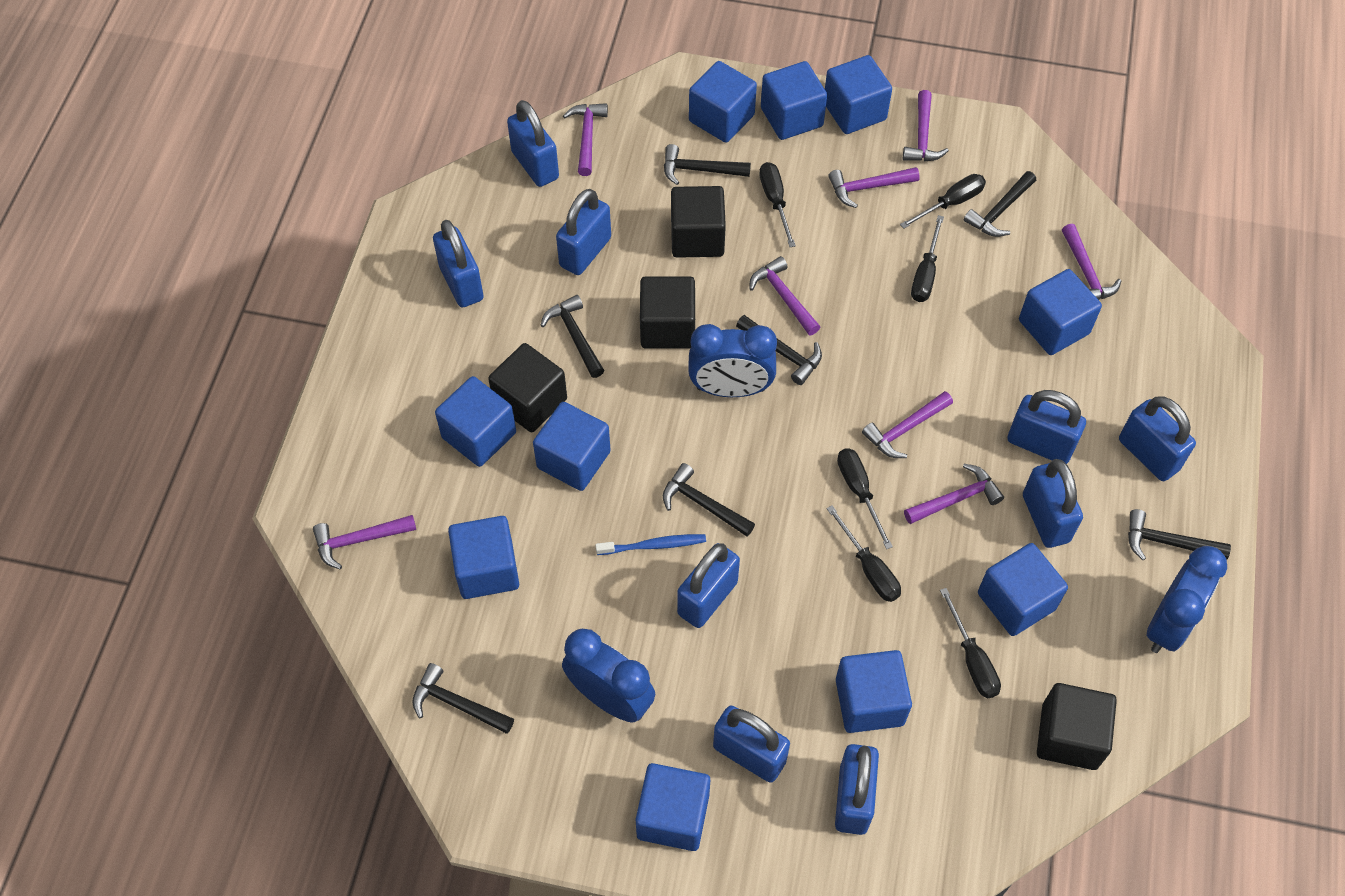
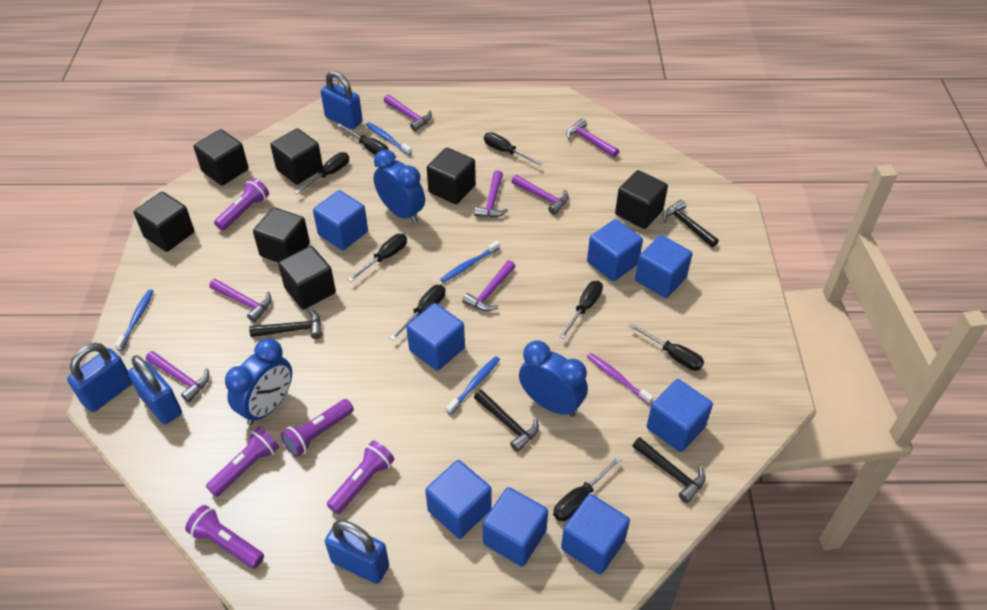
black cube: 4 -> 7
black hammer: 7 -> 4
black screwdriver: 6 -> 8
blue cube: 10 -> 8
blue padlock: 9 -> 4
blue toothbrush: 1 -> 4
purple flashlight: 0 -> 5
purple hammer: 8 -> 7
purple toothbrush: 0 -> 1

